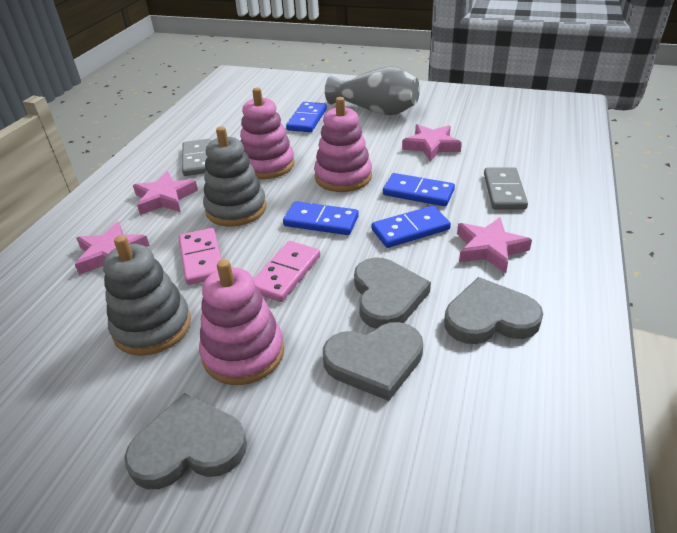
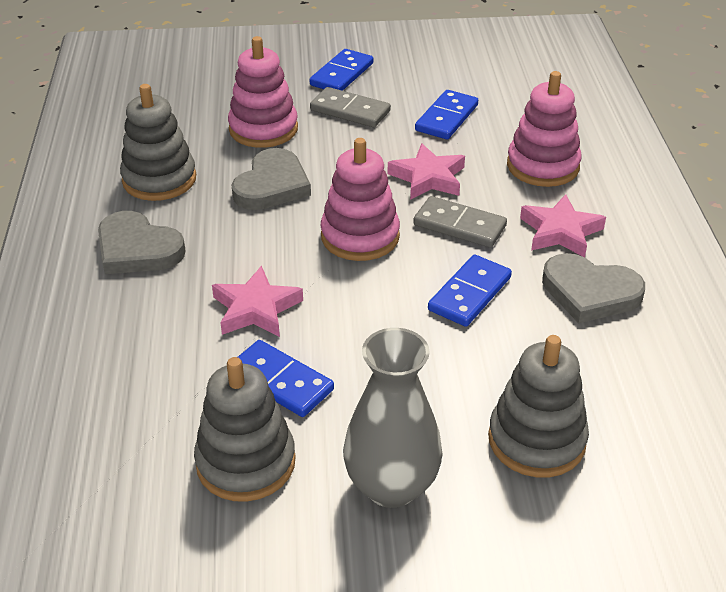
grey heart: 4 -> 3
grey stacking toy: 2 -> 3
pink domino: 2 -> 0
pink star: 4 -> 3

